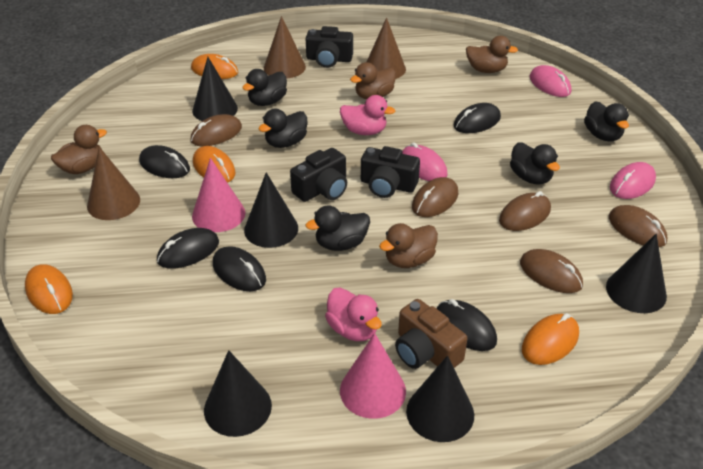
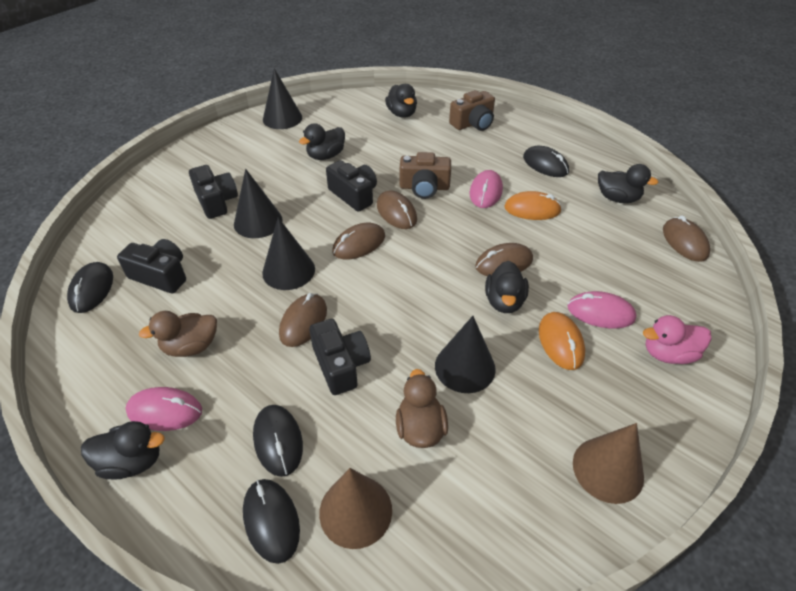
black camera: 3 -> 4
black cone: 5 -> 4
black mouse: 5 -> 4
brown camera: 1 -> 2
brown cone: 3 -> 2
brown duck: 4 -> 2
orange mouse: 4 -> 2
pink cone: 2 -> 0
pink duck: 2 -> 1

